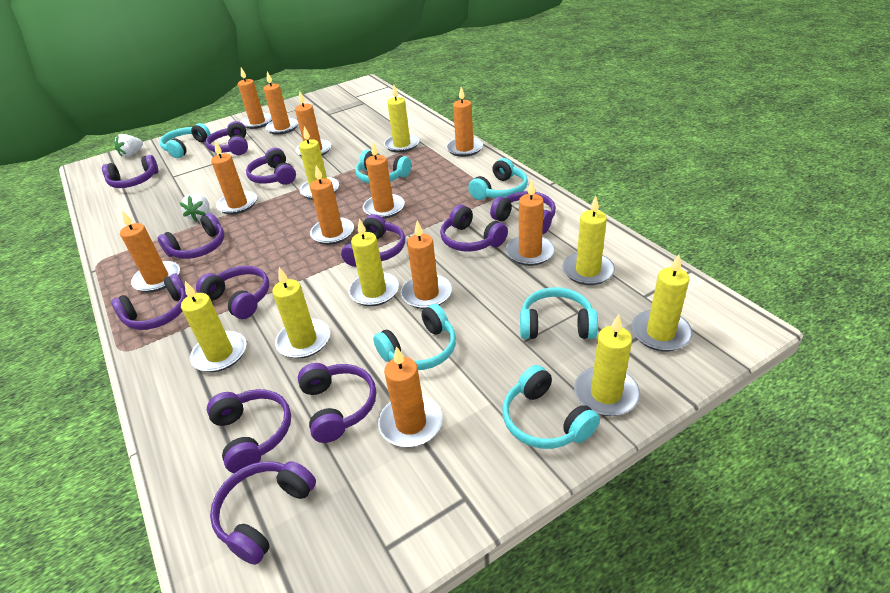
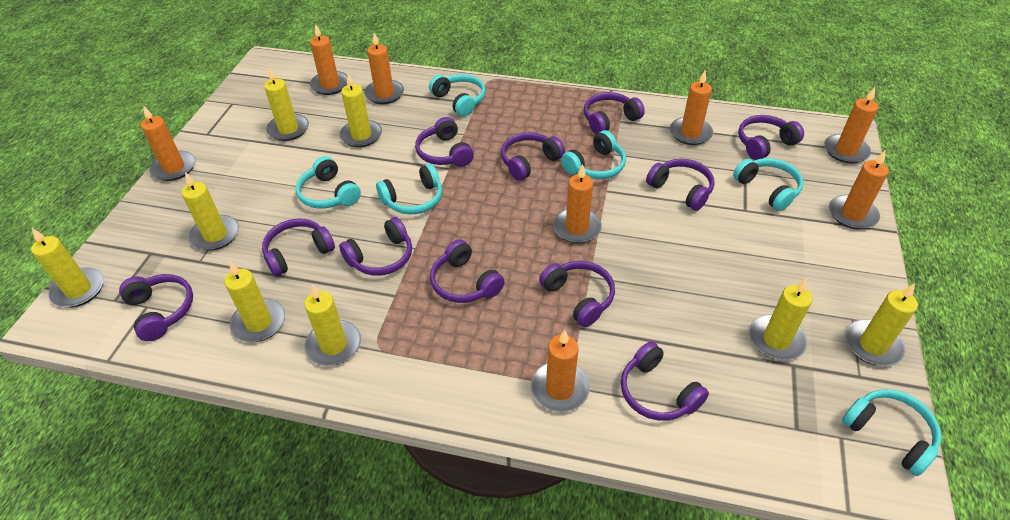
orange candle: 11 -> 8
purple headphones: 12 -> 11
white strawberry: 2 -> 0

